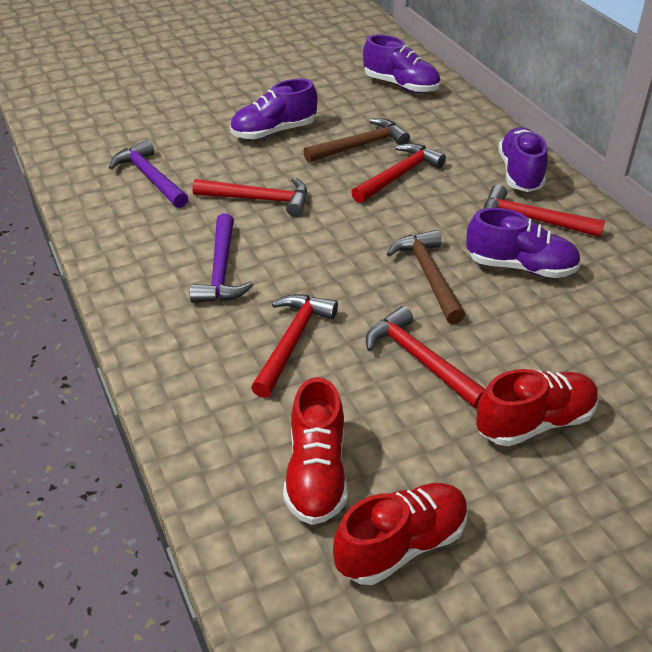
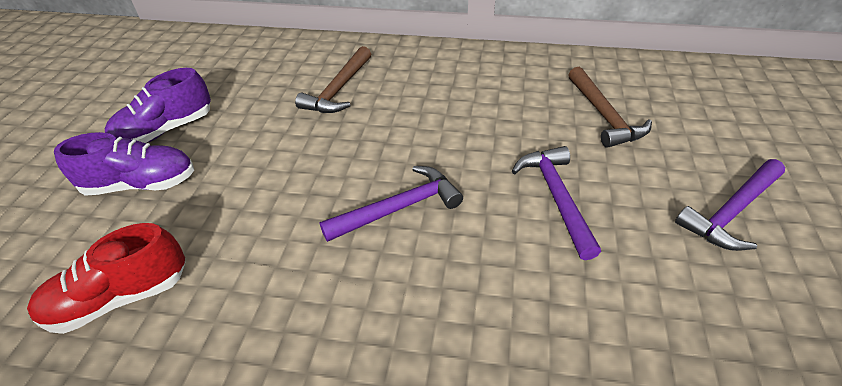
purple hammer: 2 -> 3
purple shoe: 4 -> 2
red hammer: 5 -> 0
red shoe: 3 -> 1

